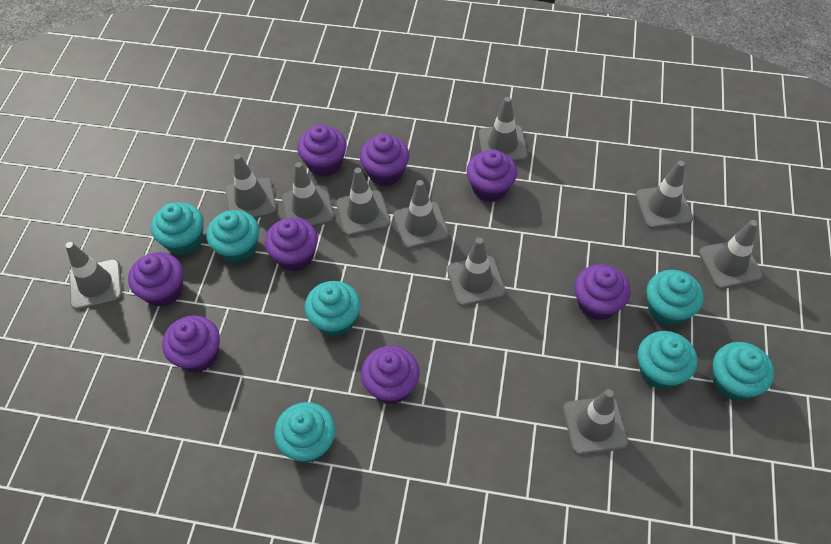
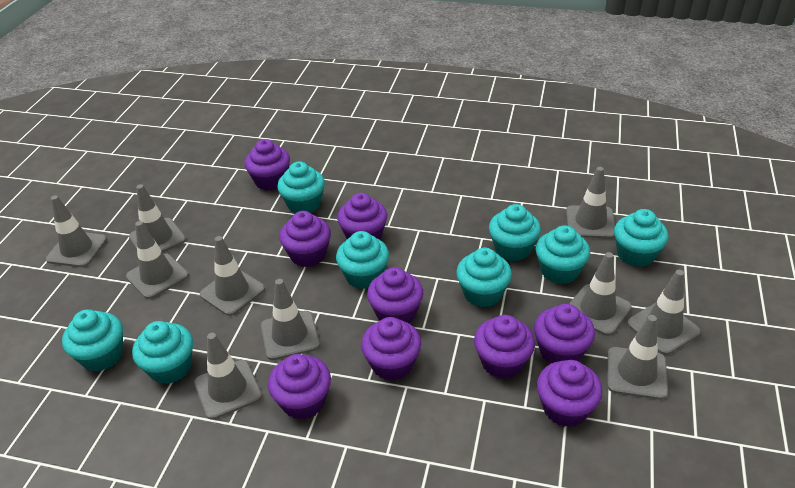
purple cupcake: 8 -> 9
turquoise cupcake: 7 -> 8

